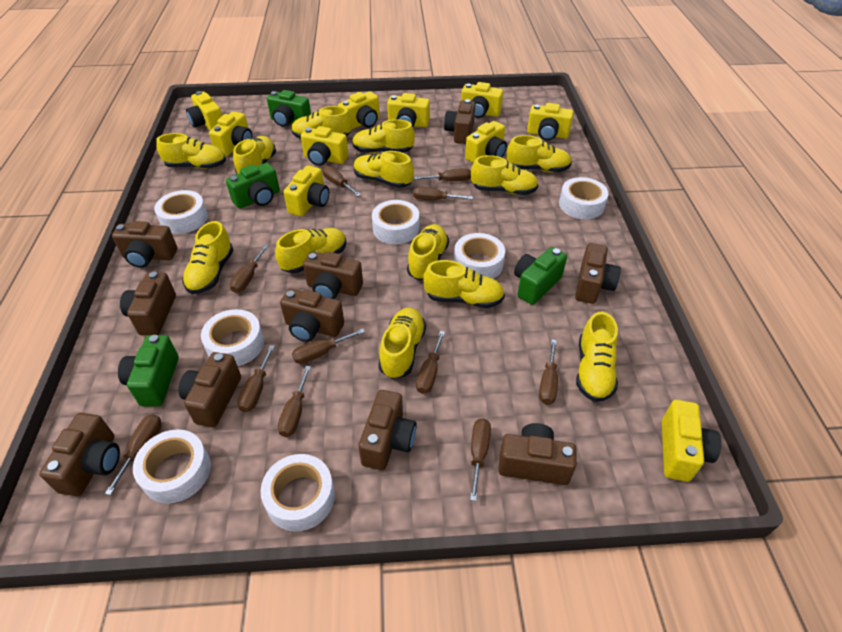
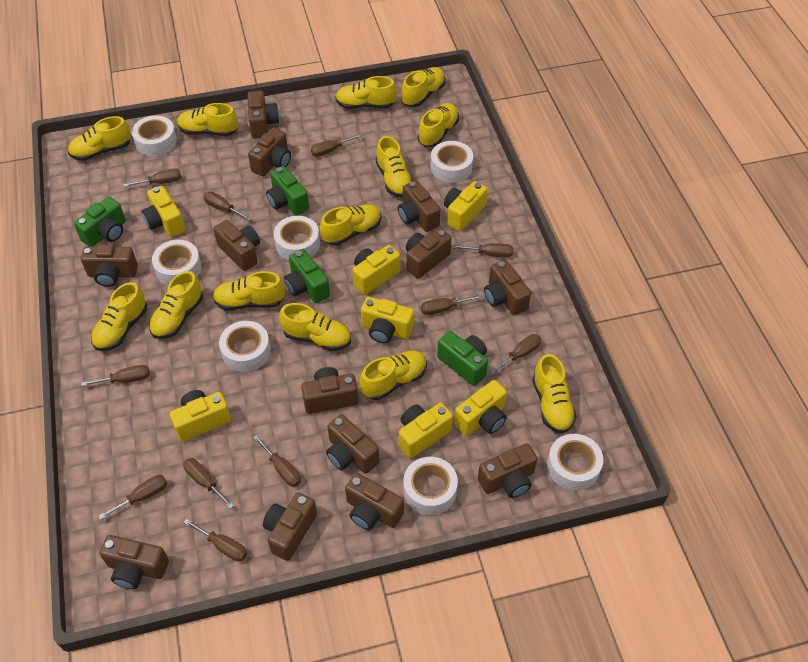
brown camera: 10 -> 13
yellow camera: 10 -> 7

